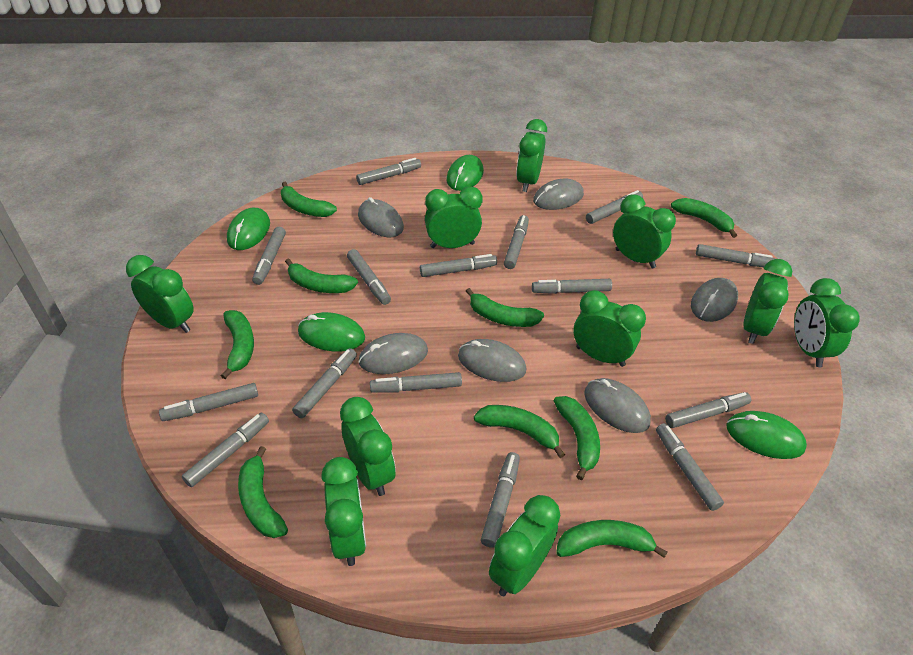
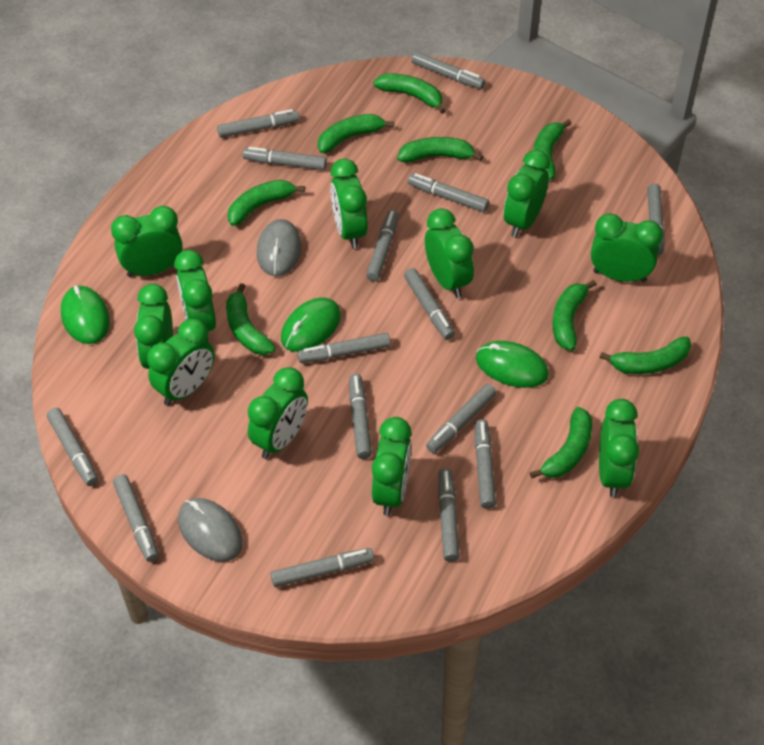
green clock: 10 -> 11
green mouse: 4 -> 3
grey mouse: 6 -> 2

